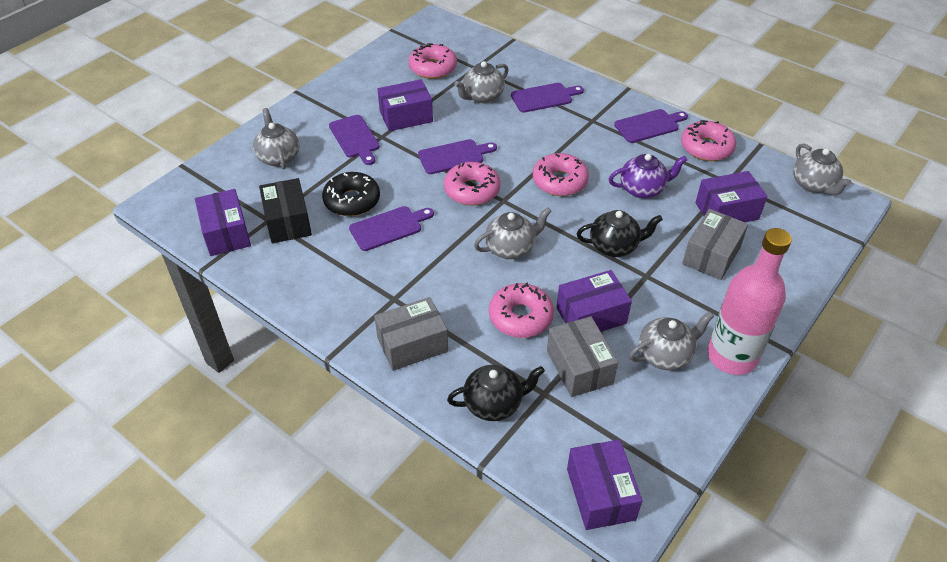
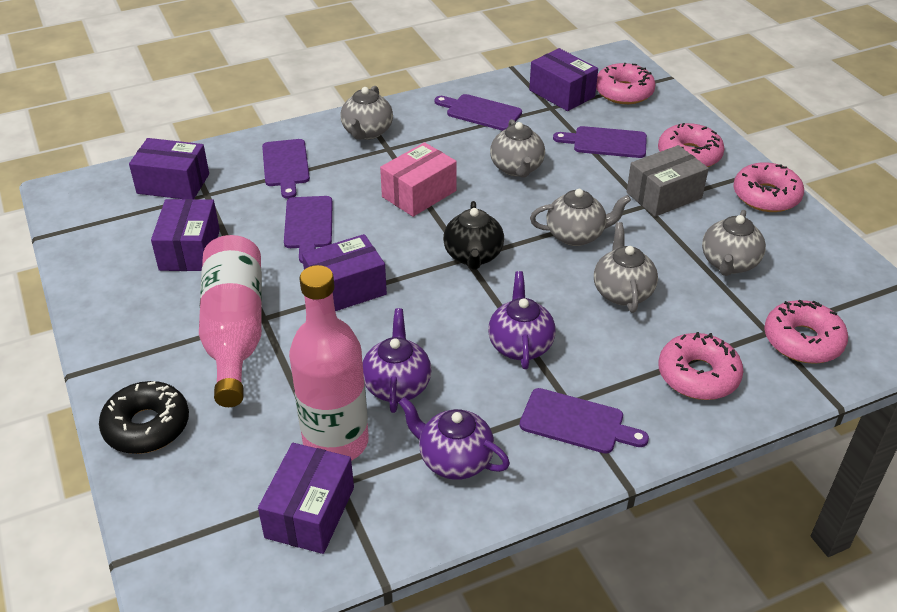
black box: 1 -> 0
black teapot: 2 -> 1
grey box: 3 -> 1
pink bottle: 1 -> 2
pink box: 0 -> 1
purple teapot: 1 -> 3

